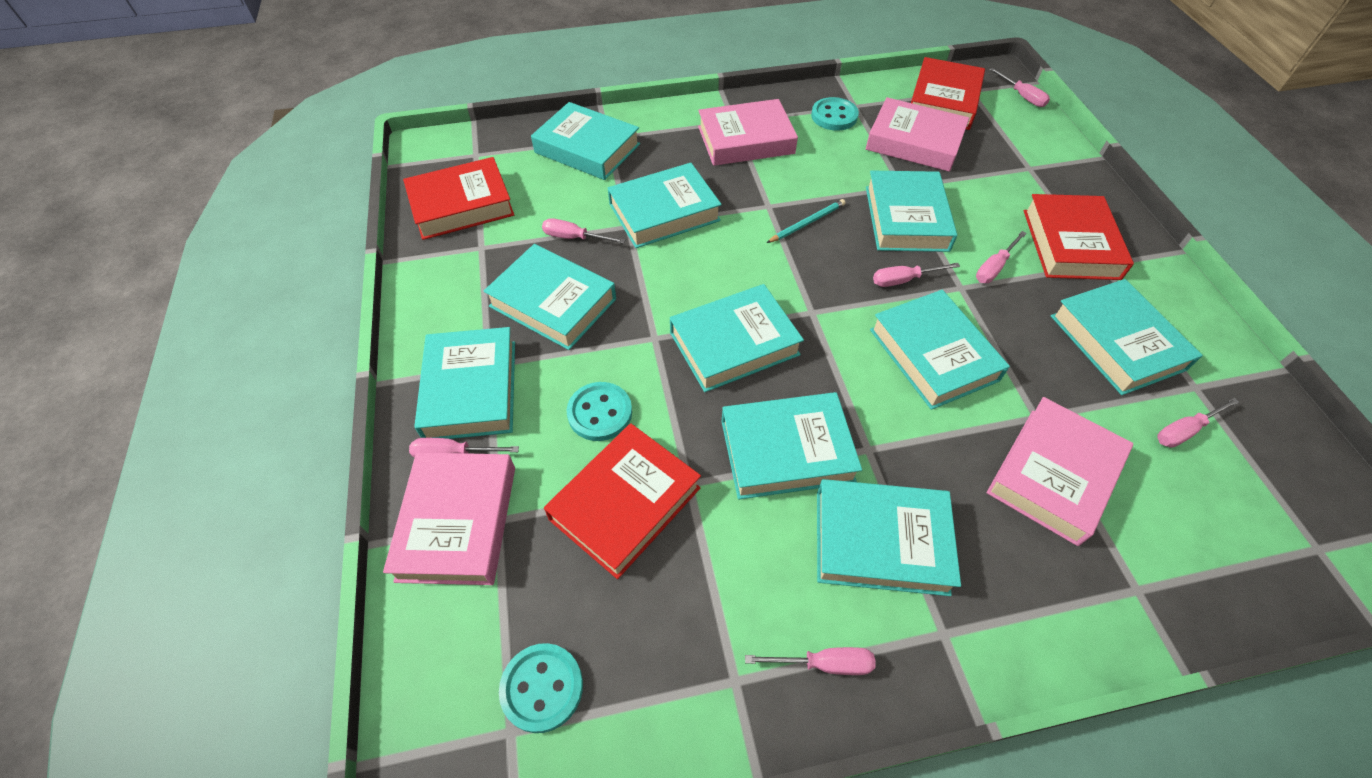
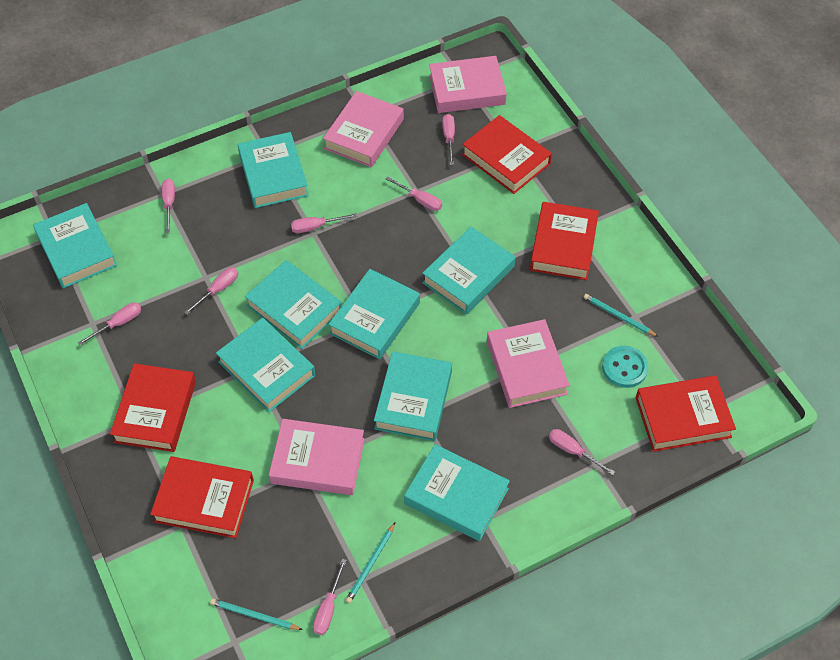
pink screwdriver: 7 -> 8
red book: 4 -> 5
turquoise book: 10 -> 8
turquoise button: 3 -> 1
turquoise pencil: 1 -> 3

